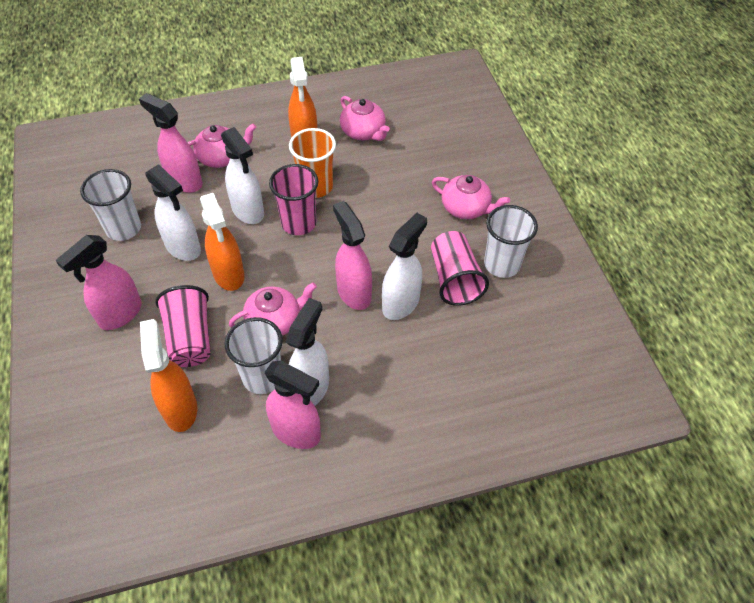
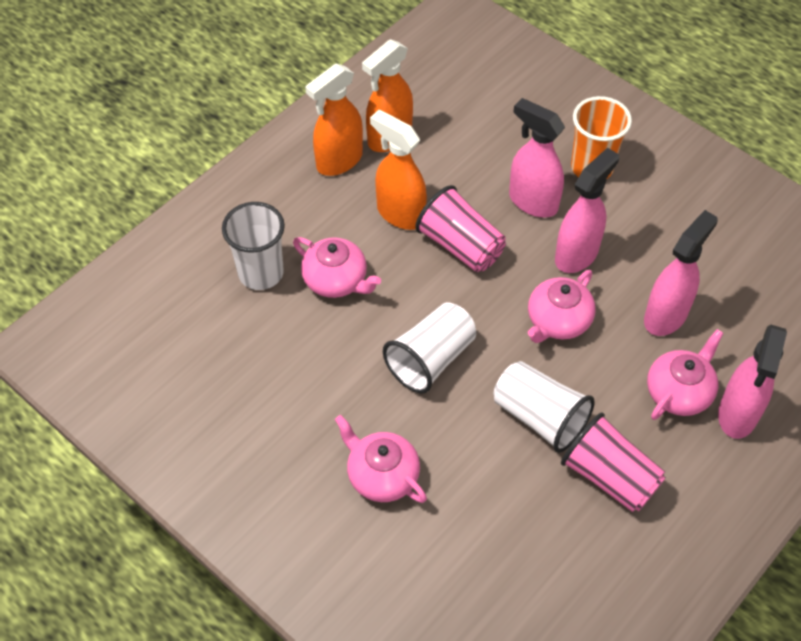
pink cup: 3 -> 2
white spray bottle: 4 -> 0

